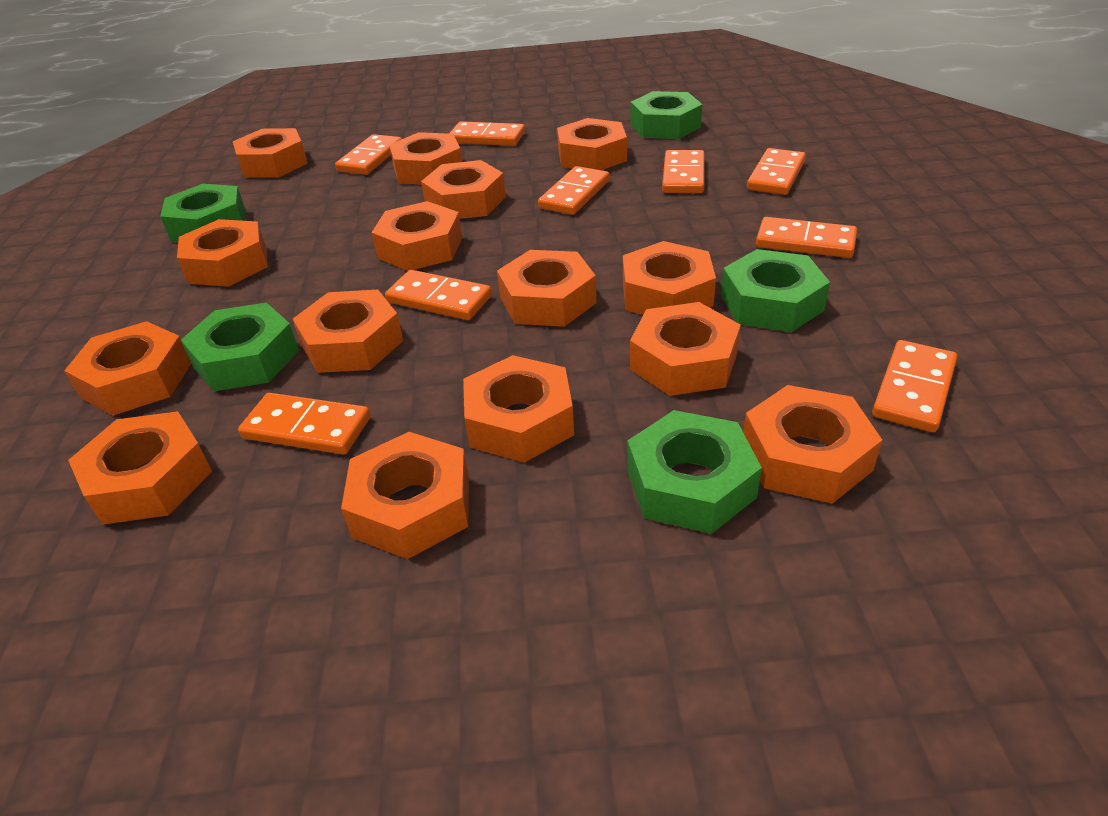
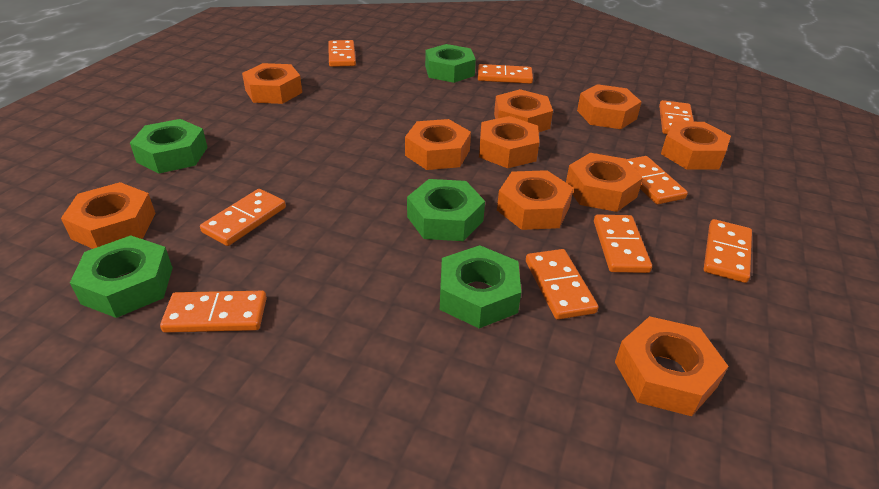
orange nut: 15 -> 10

